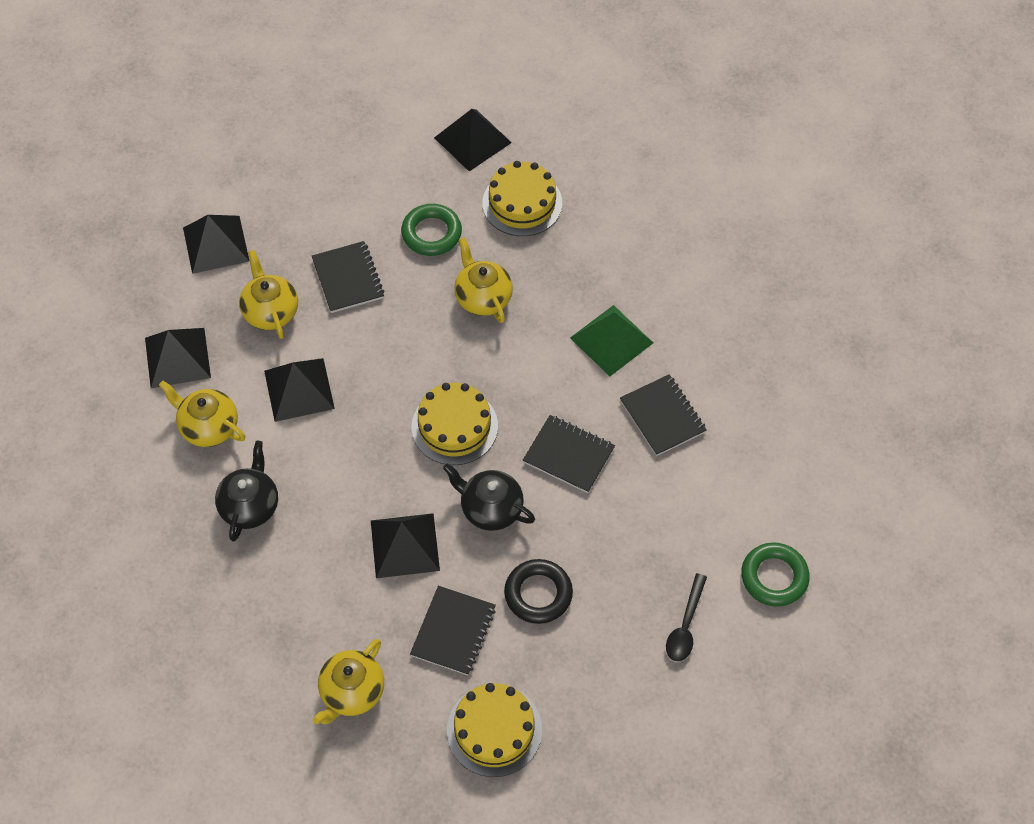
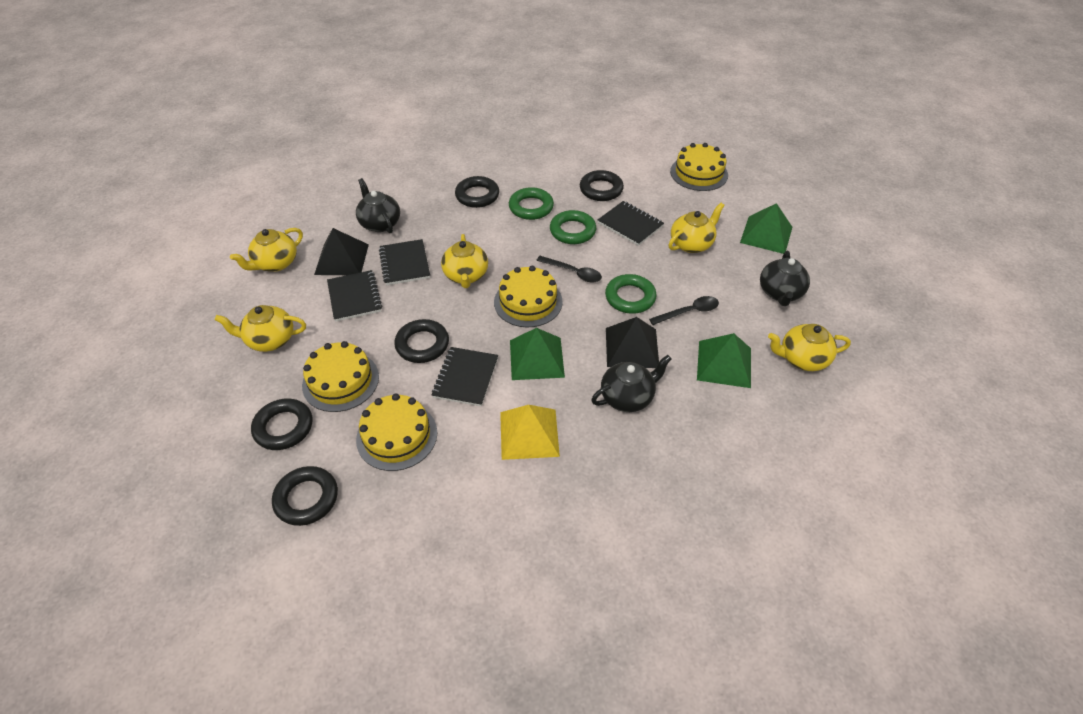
black pyramid: 5 -> 2
black ring: 1 -> 5
black spoon: 1 -> 2
black teapot: 2 -> 3
green pyramid: 1 -> 3
green ring: 2 -> 3
yellow cake: 3 -> 4
yellow pyramid: 0 -> 1
yellow teapot: 4 -> 5

